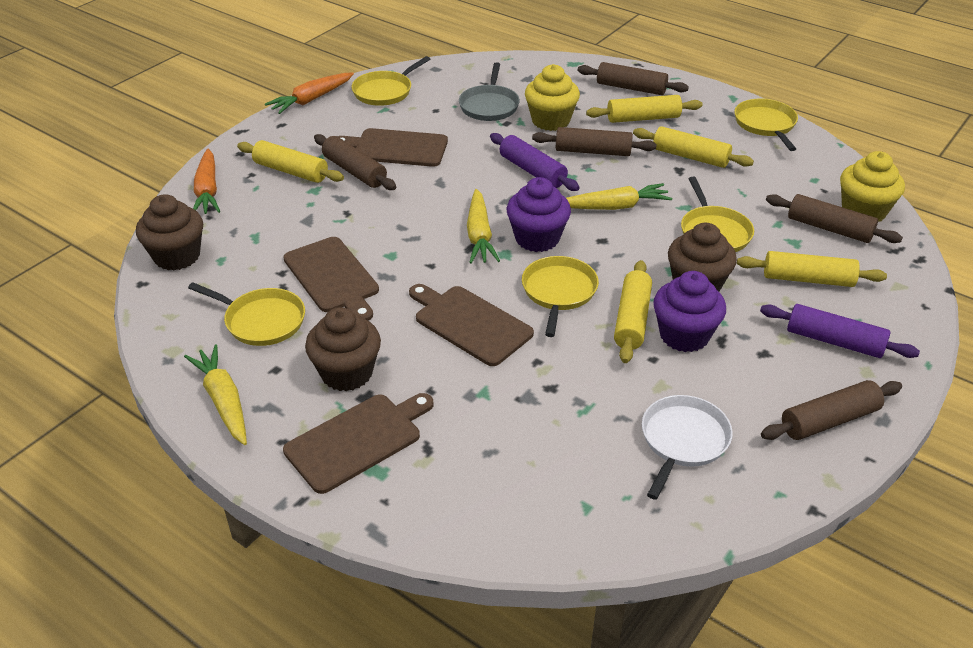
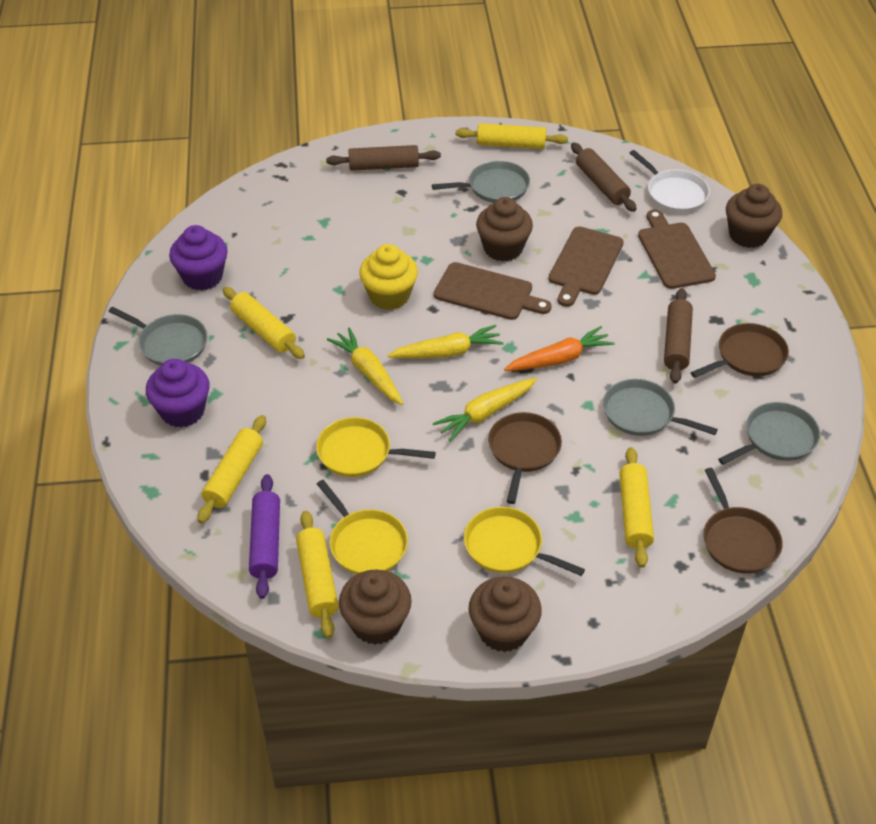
brown cupcake: 3 -> 4
brown cutting board: 4 -> 3
brown pan: 0 -> 3
brown rolling pin: 5 -> 3
grey pan: 1 -> 4
orange carrot: 2 -> 1
purple rolling pin: 2 -> 1
yellow cupcake: 2 -> 1
yellow pan: 5 -> 3

